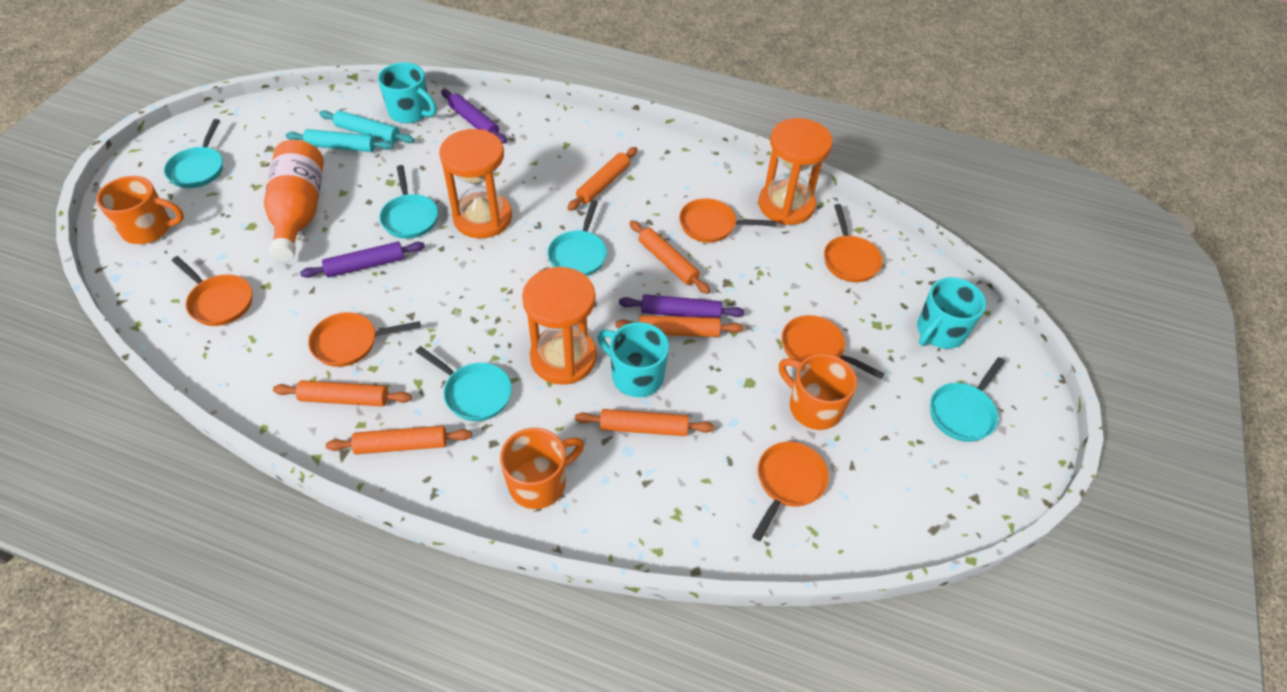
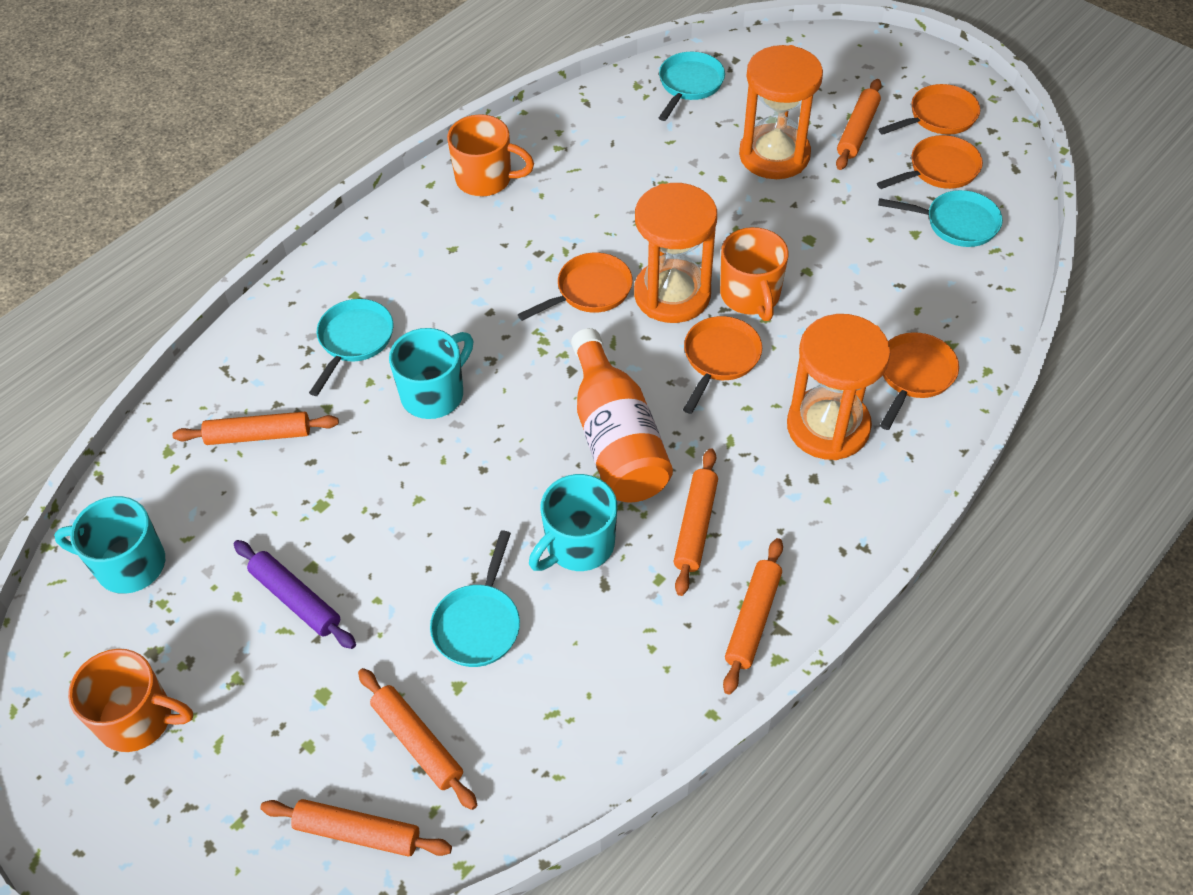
orange pan: 6 -> 5
purple rolling pin: 3 -> 1
turquoise pan: 5 -> 4
turquoise rolling pin: 2 -> 0

